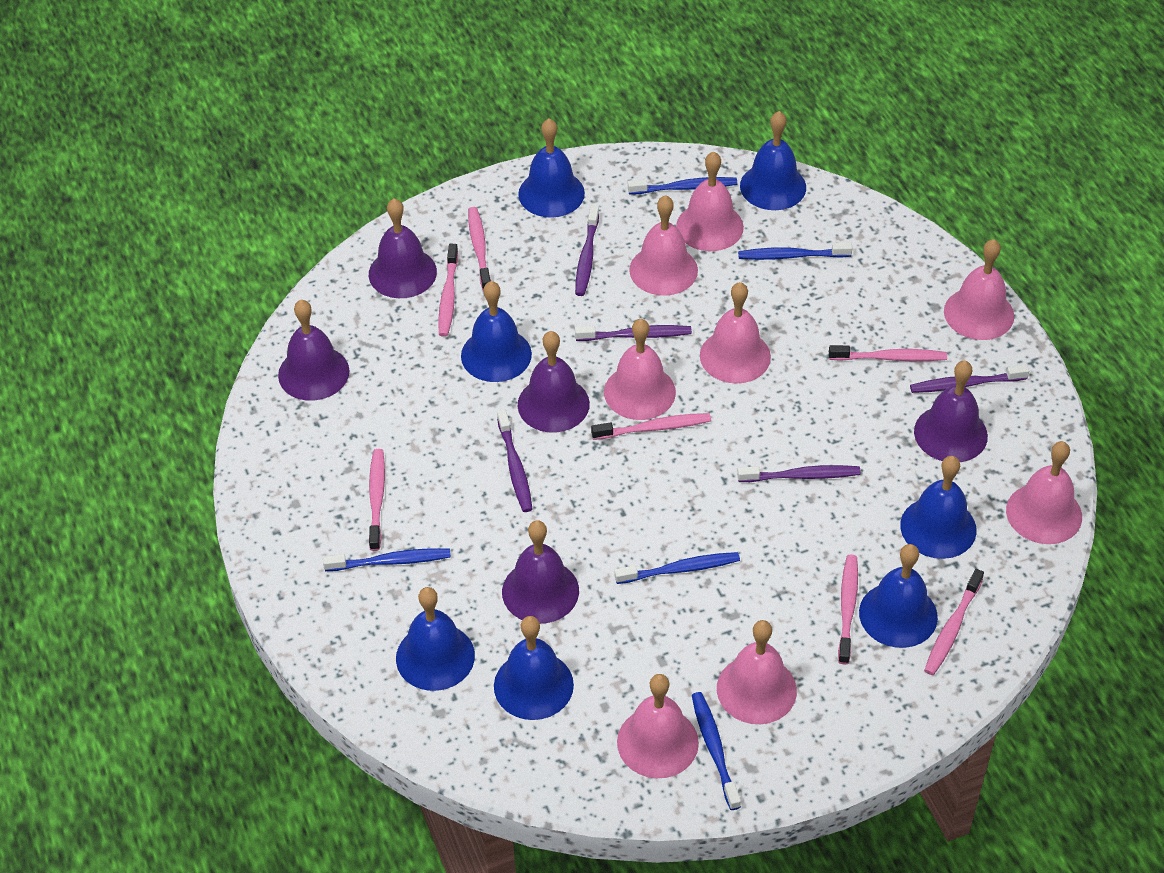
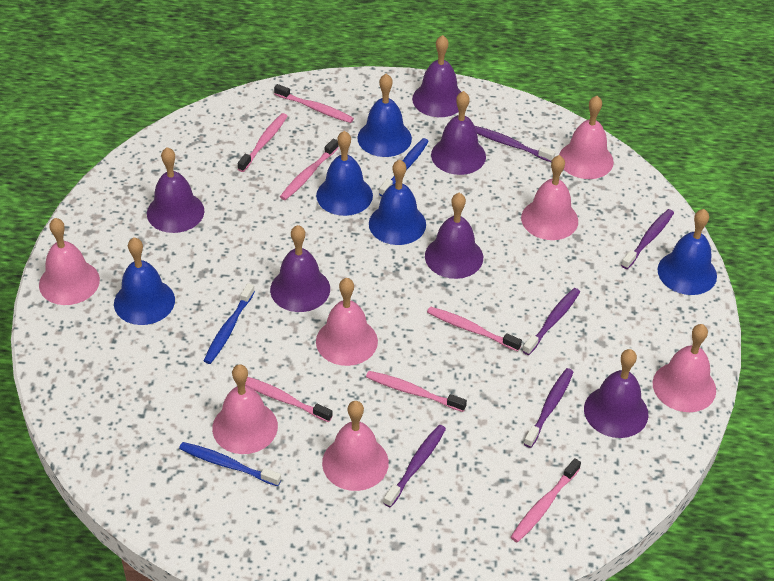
blue bell: 7 -> 5
blue toothbrush: 5 -> 3
pink bell: 8 -> 7
purple bell: 5 -> 6

